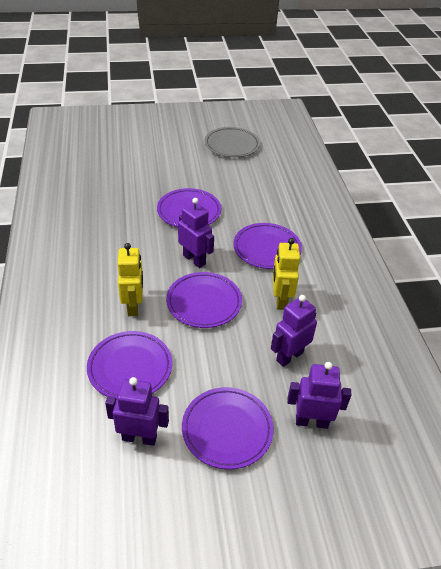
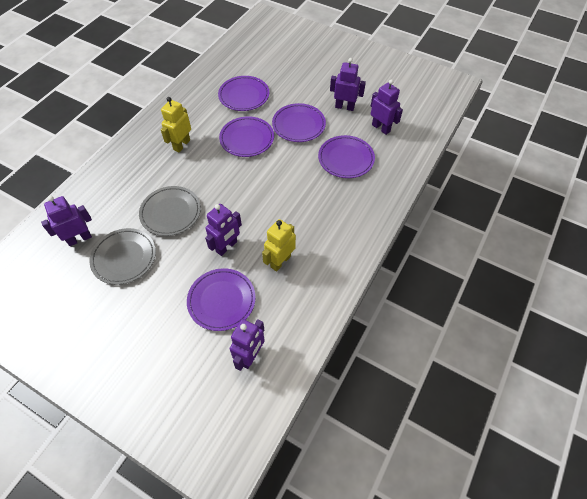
grey plate: 1 -> 2
purple robot: 4 -> 5

